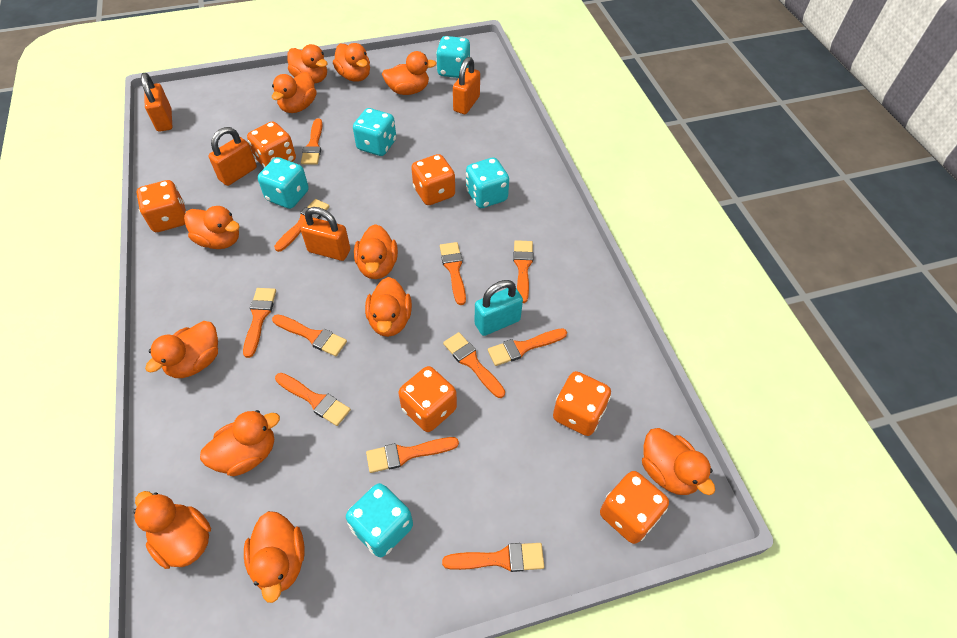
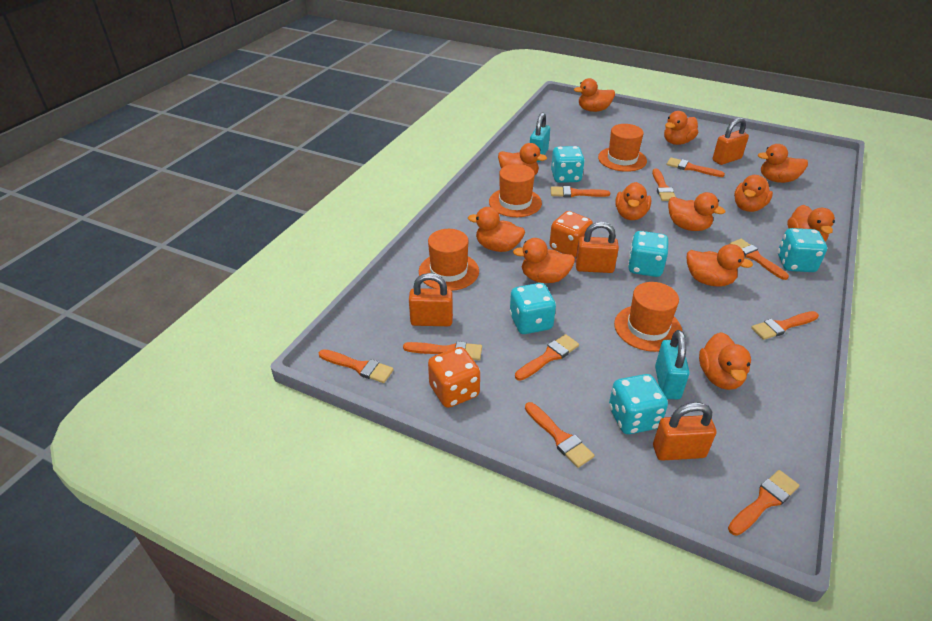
orange brush: 11 -> 10
orange dice: 6 -> 2
orange hat: 0 -> 4
turquoise padlock: 1 -> 2

